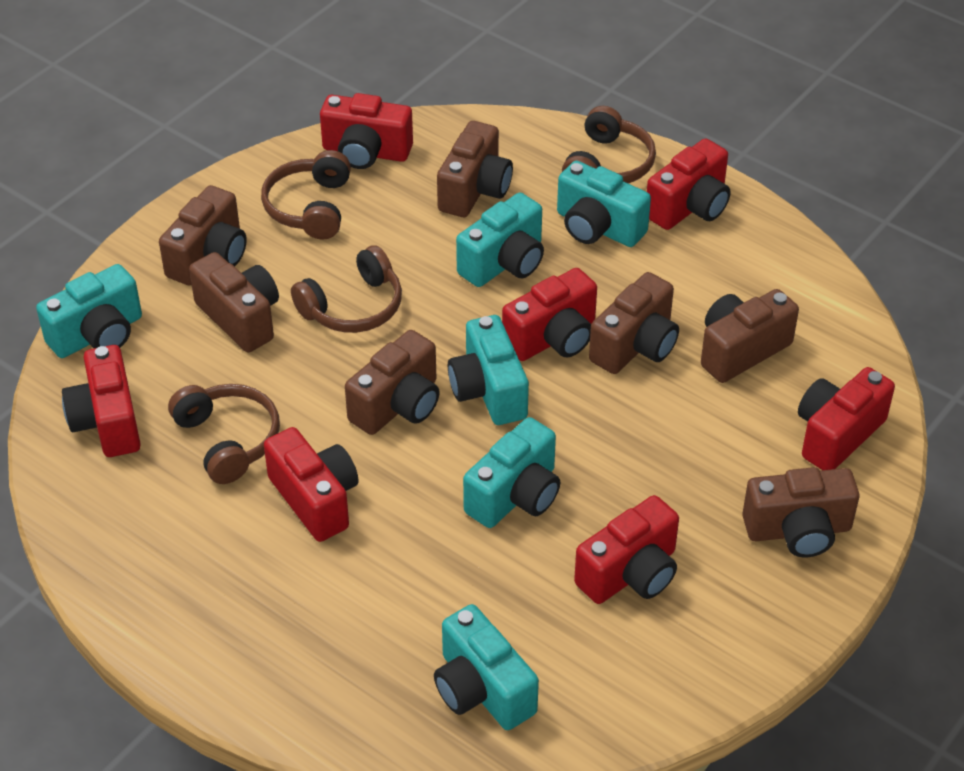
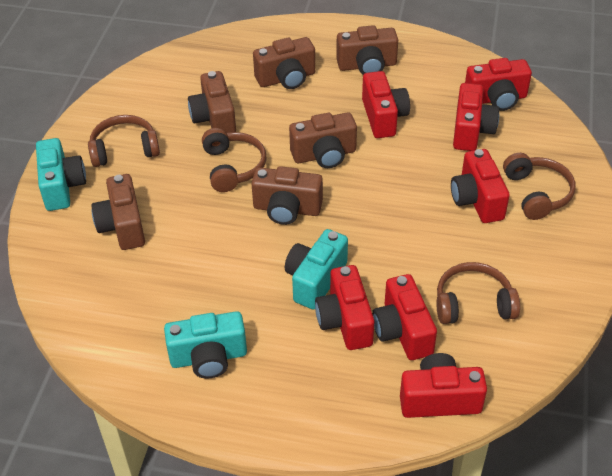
brown camera: 7 -> 6
turquoise camera: 6 -> 3

